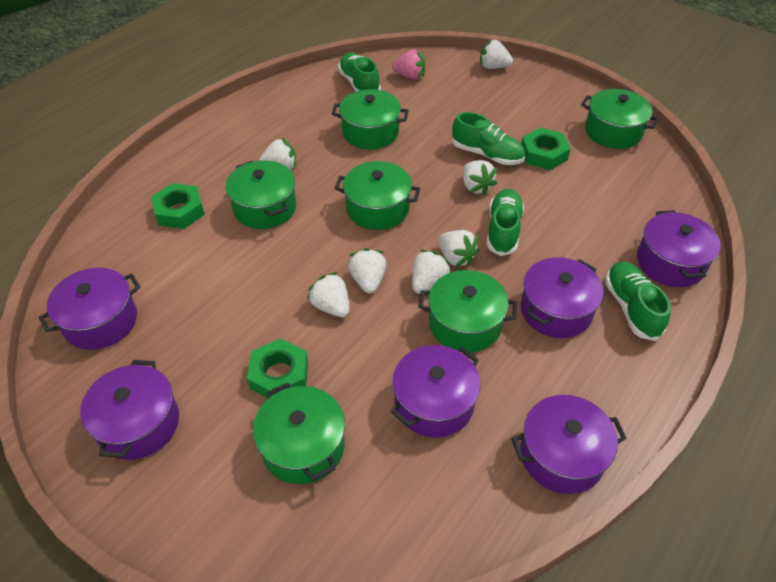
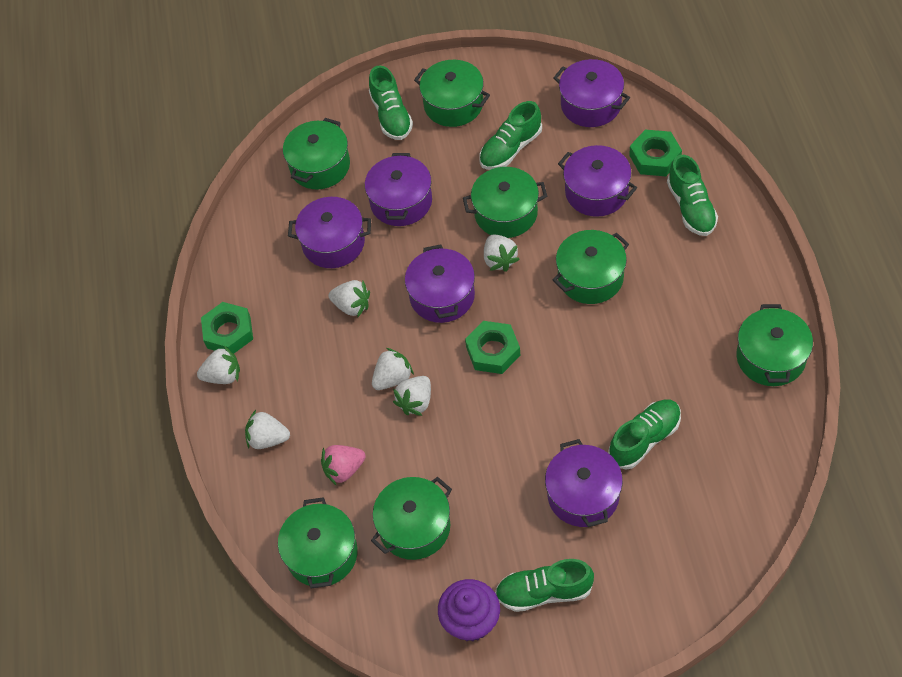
green pot: 6 -> 7
green shoe: 4 -> 5
purple cupcake: 0 -> 1
white strawberry: 7 -> 6

